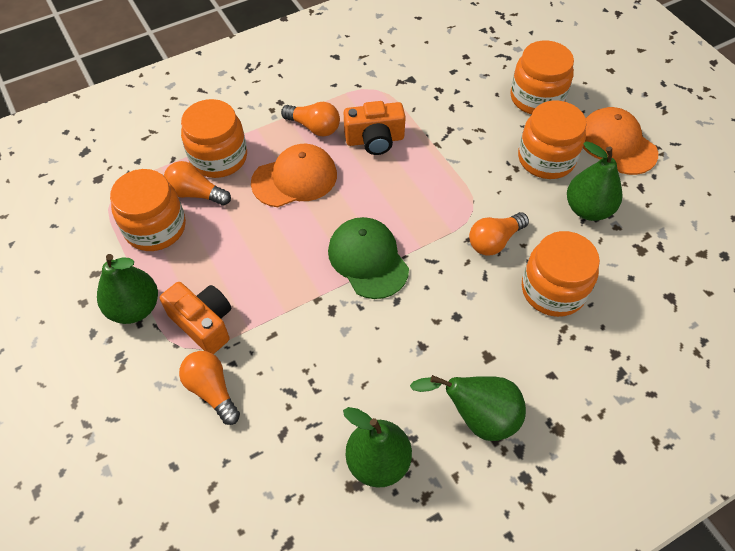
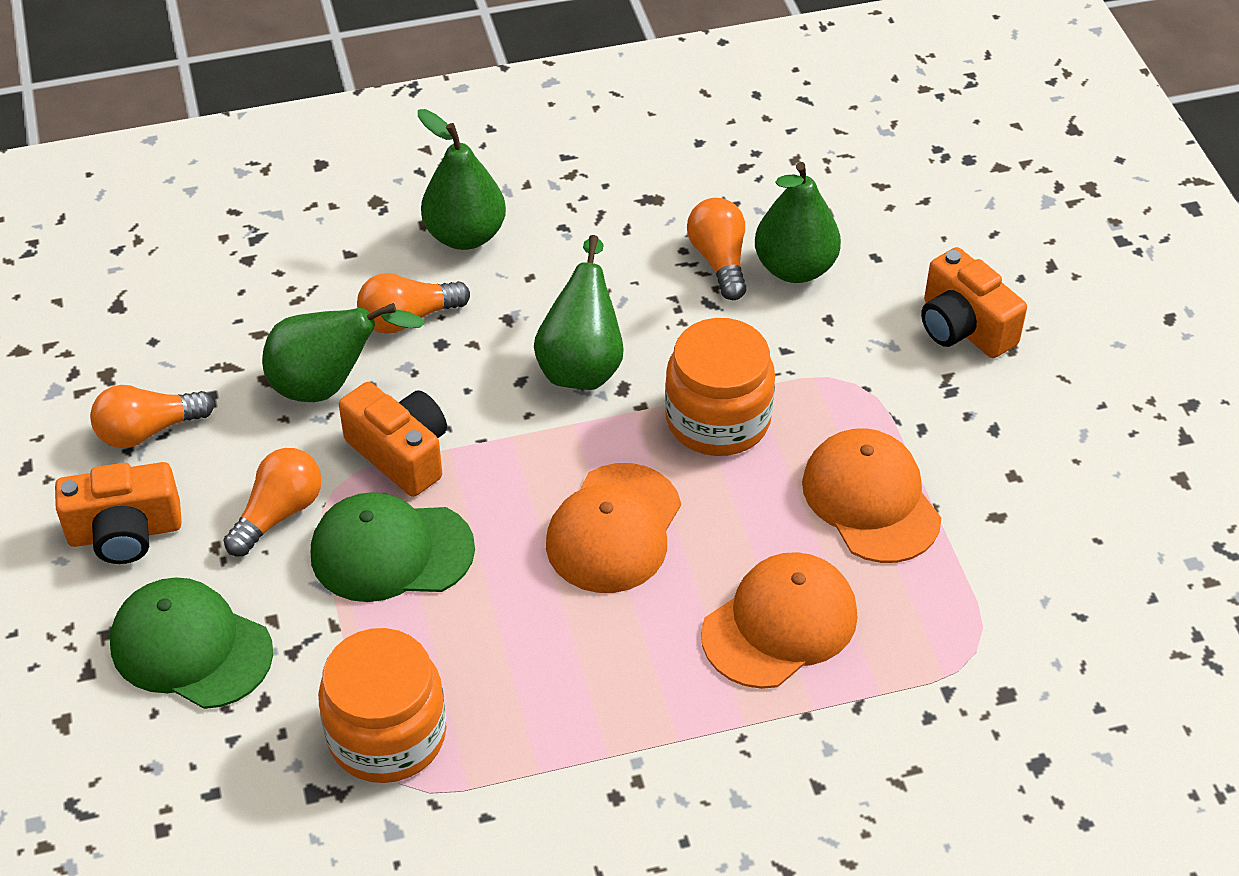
green cap: 1 -> 2
orange camera: 2 -> 3
orange cap: 2 -> 3
orange jar: 5 -> 2

